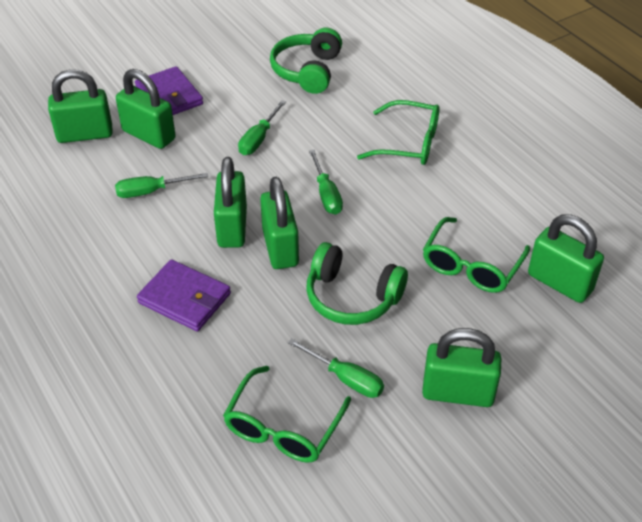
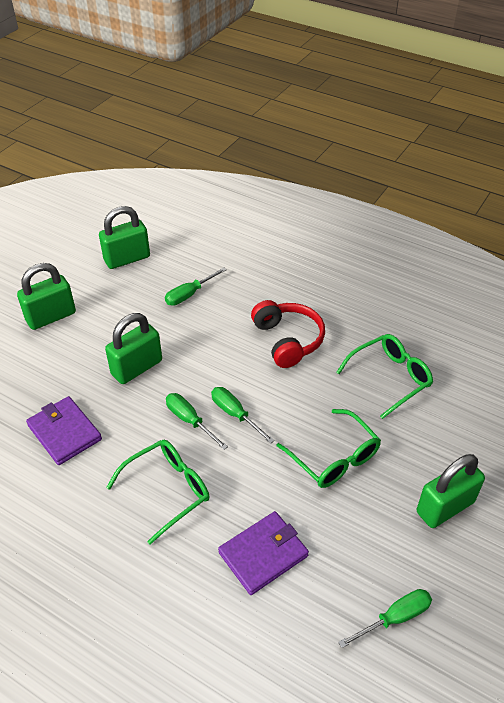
green headphones: 2 -> 0
green padlock: 6 -> 4
red headphones: 0 -> 1

